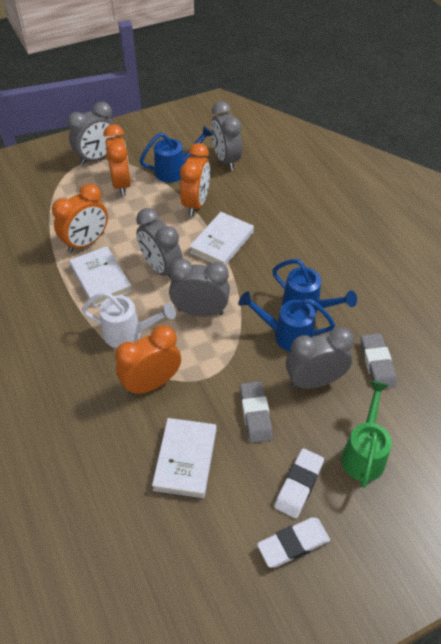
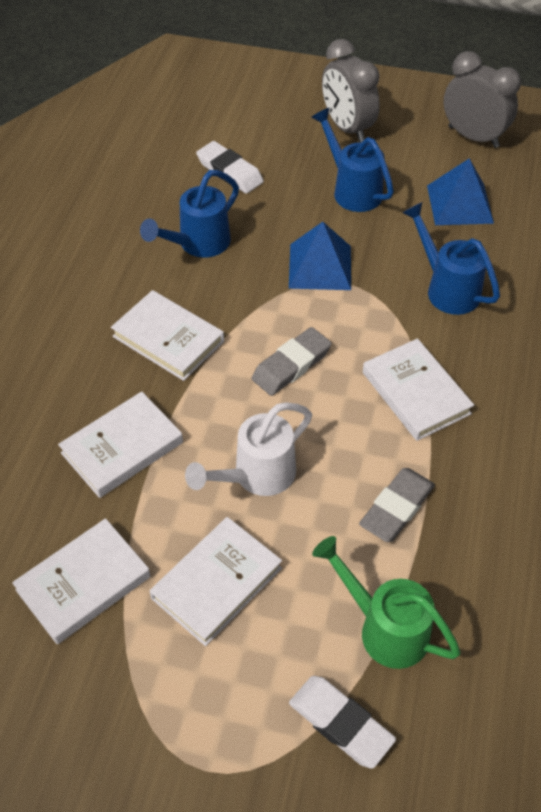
blue pyramid: 0 -> 2
grey clock: 5 -> 2
orange clock: 4 -> 0
white book: 3 -> 5

